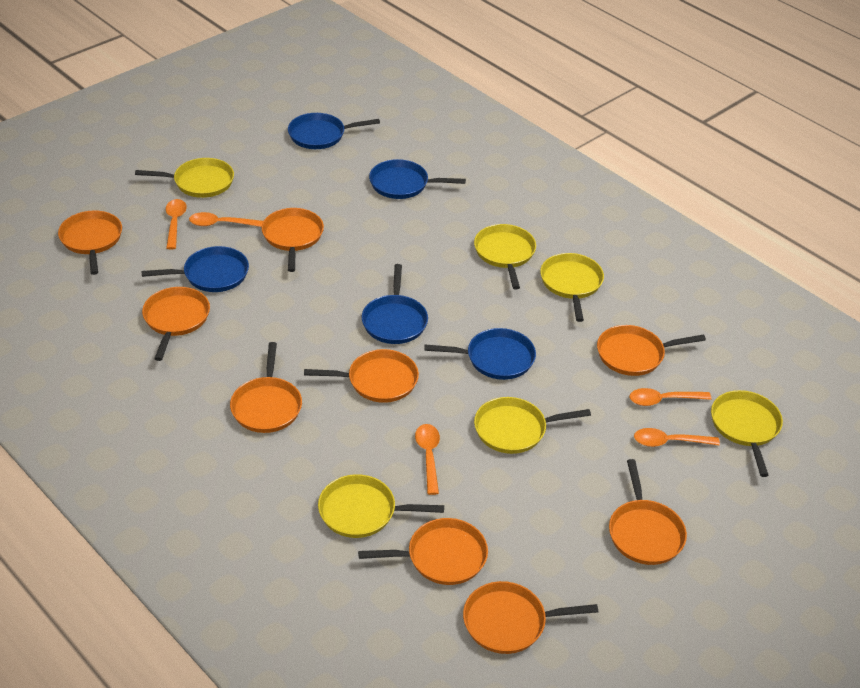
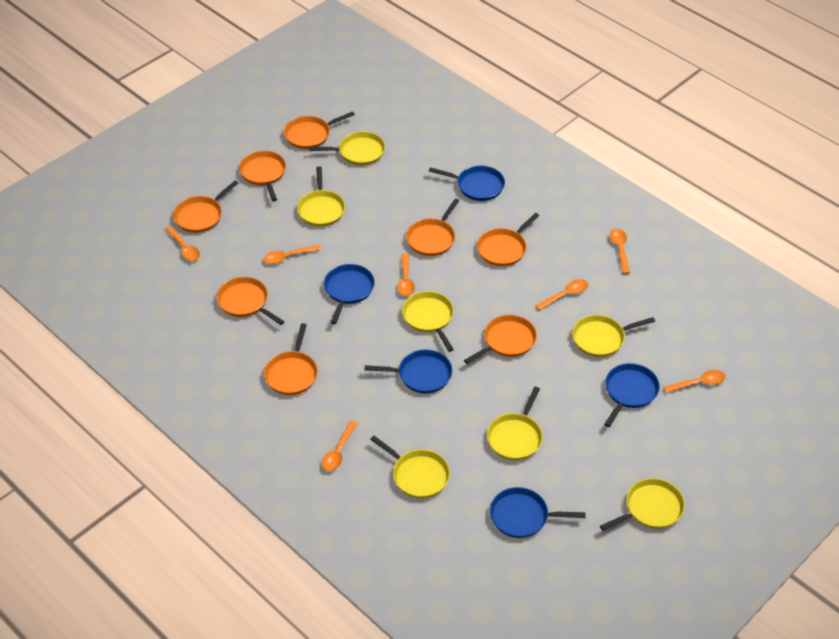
orange pan: 9 -> 8
orange spoon: 5 -> 7
yellow pan: 6 -> 7

